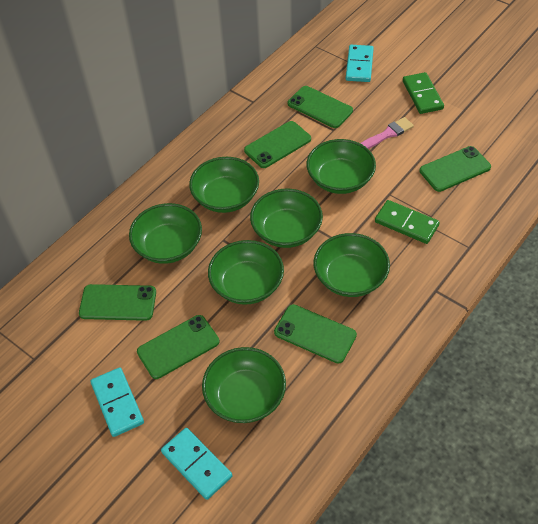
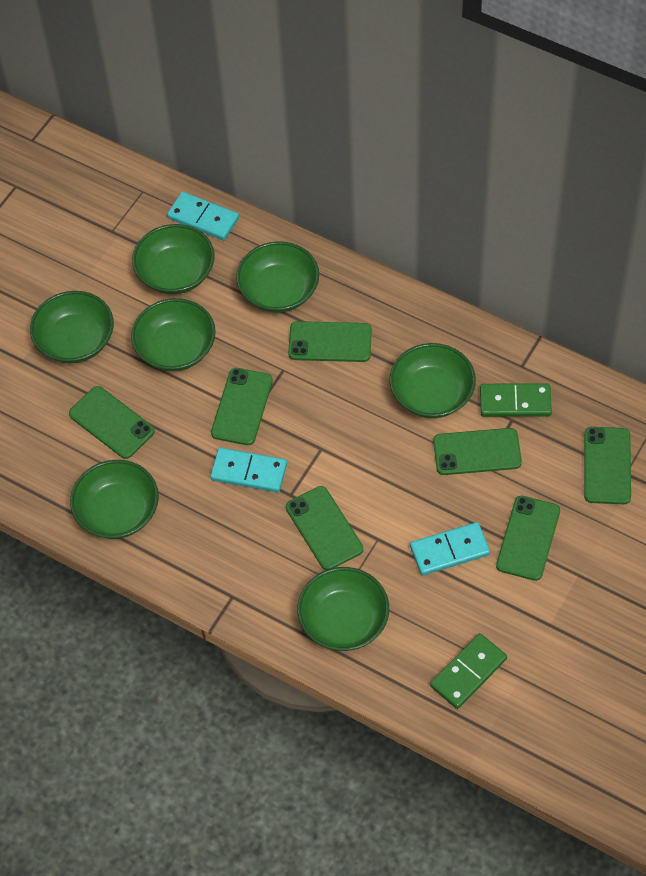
green phone: 6 -> 7
pink brush: 1 -> 0

